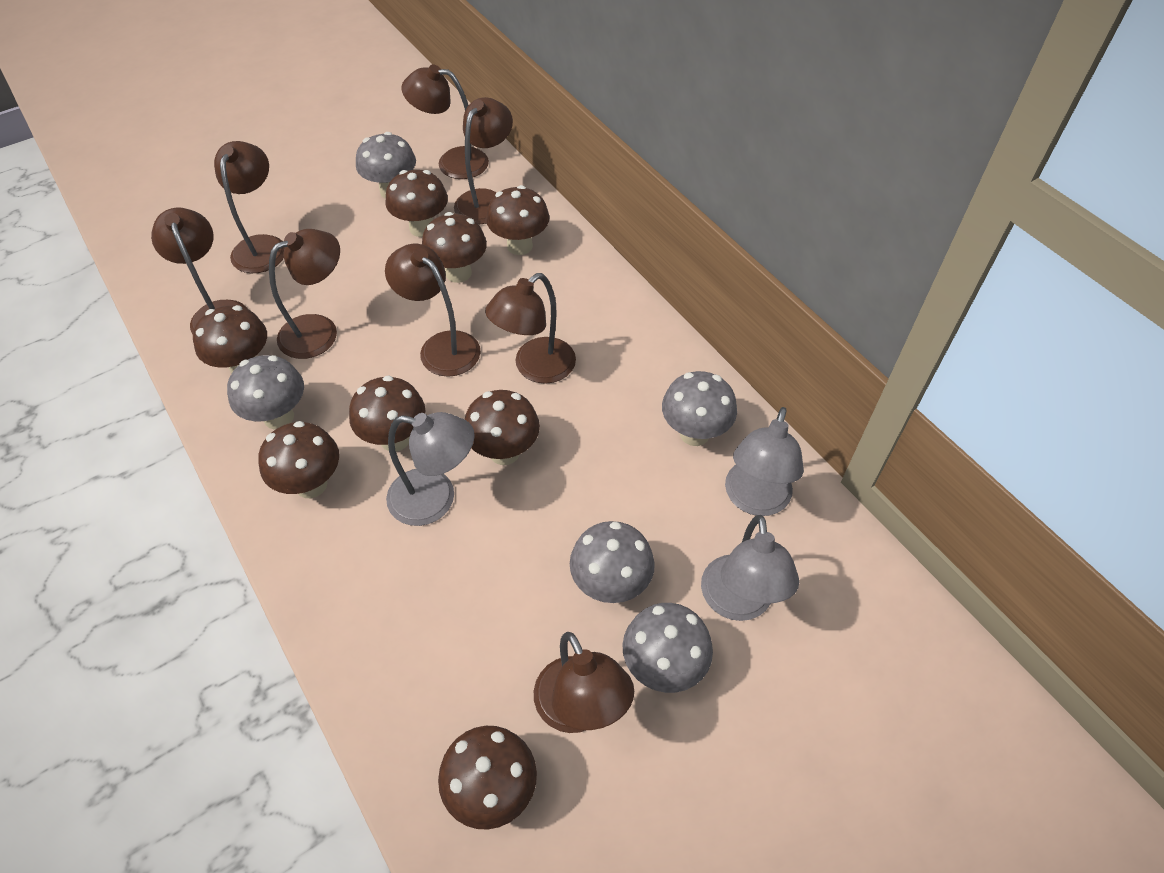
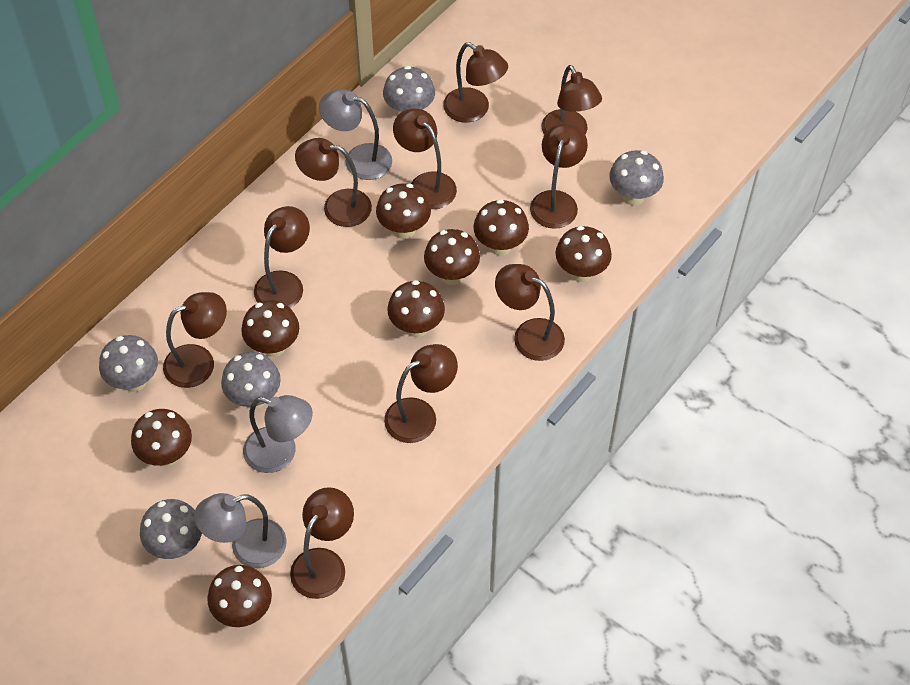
brown lamp: 8 -> 10

